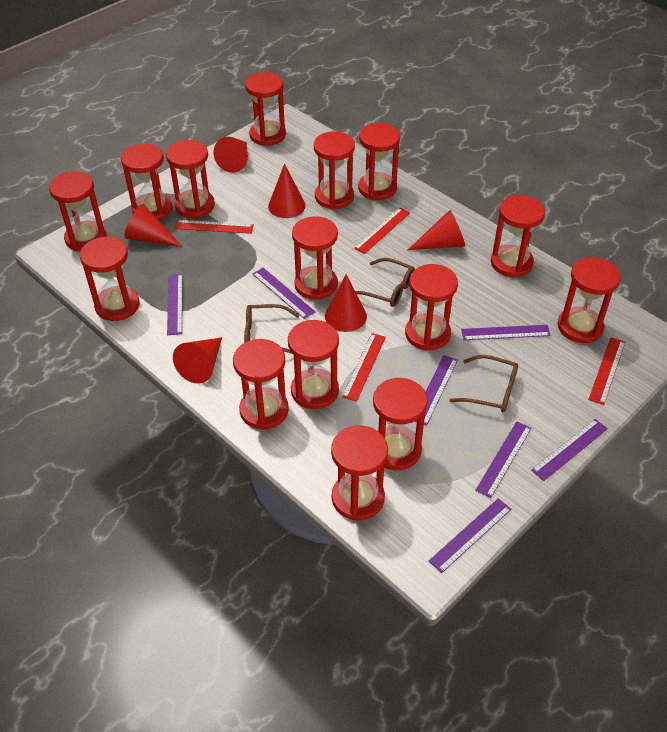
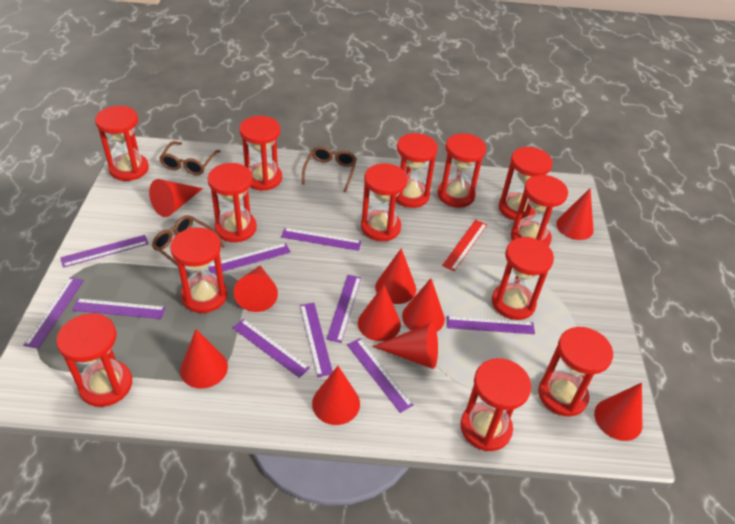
purple ruler: 7 -> 10
red cone: 6 -> 10
red hourglass: 15 -> 13
red ruler: 4 -> 1

